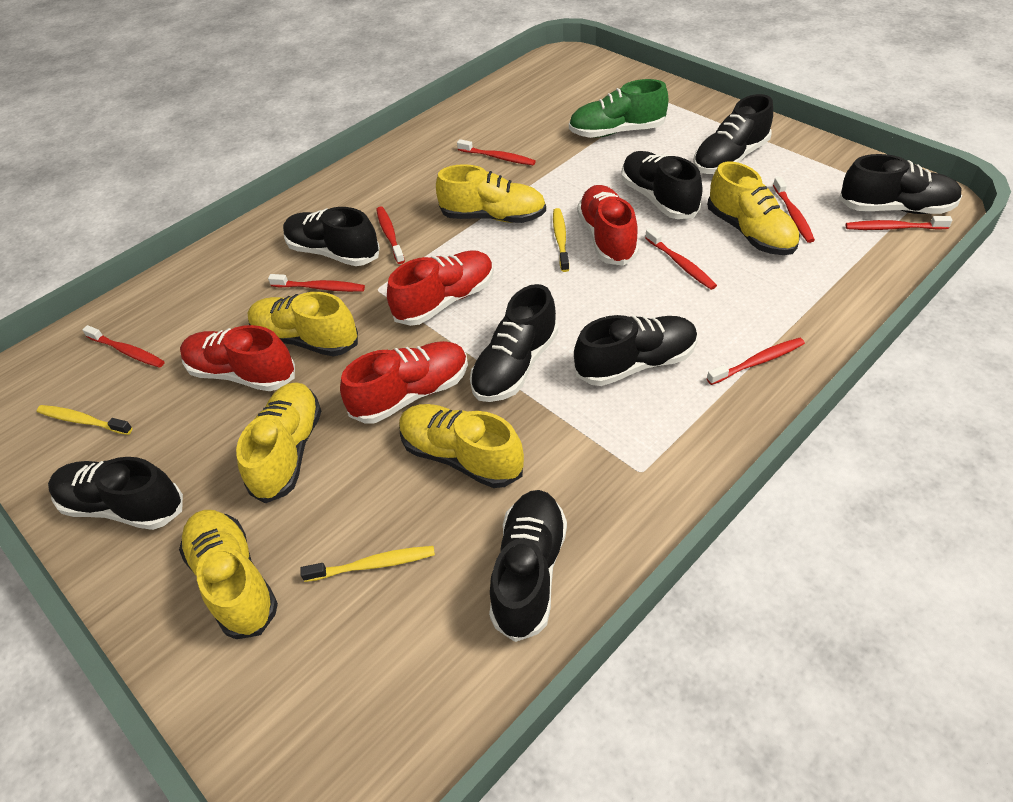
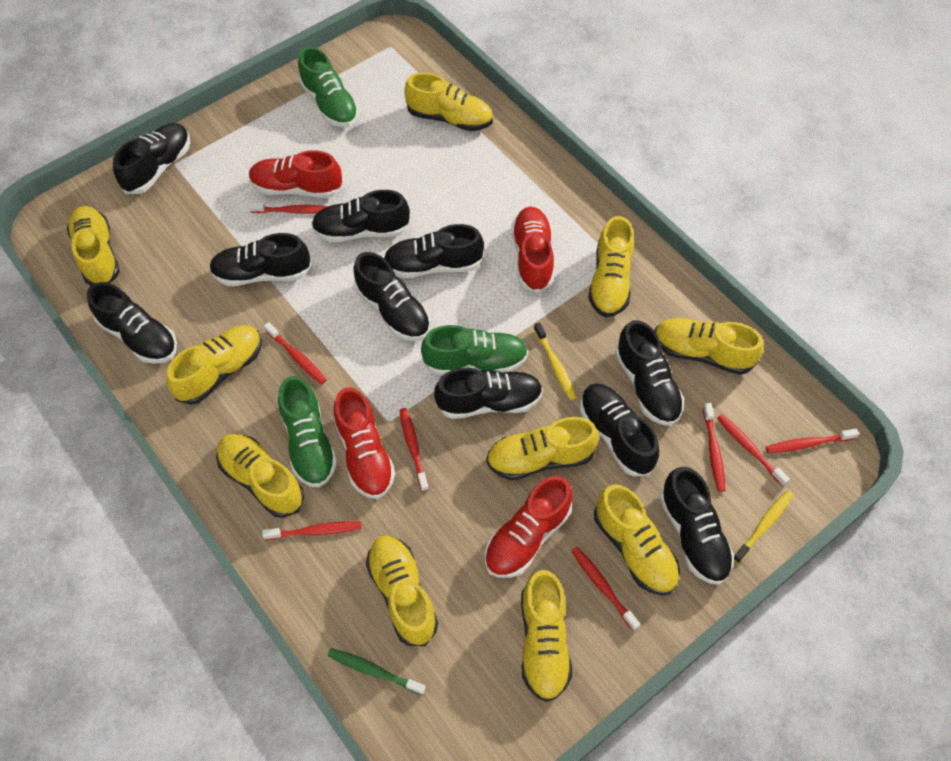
black shoe: 8 -> 10
green shoe: 1 -> 3
green toothbrush: 0 -> 1
yellow shoe: 6 -> 10
yellow toothbrush: 3 -> 2

